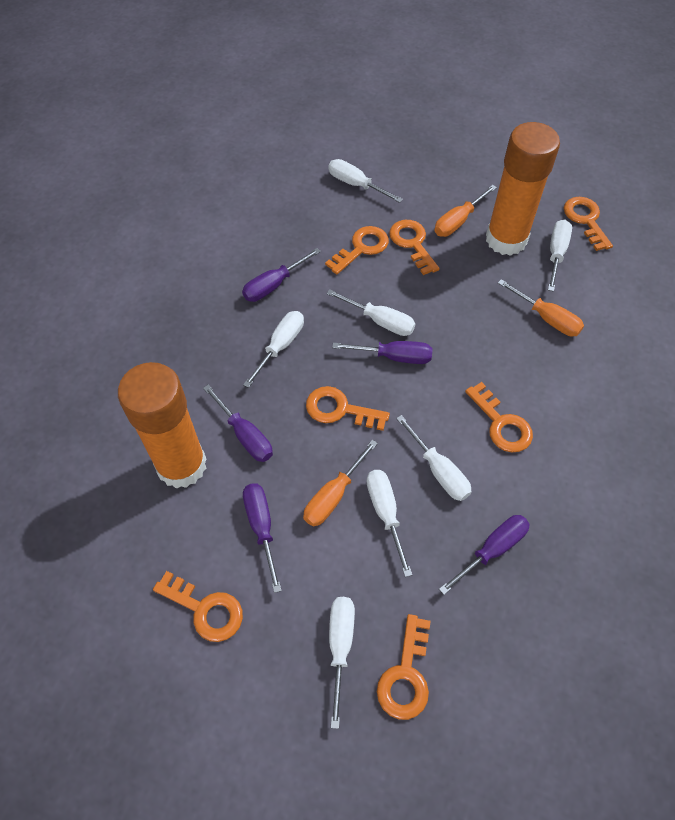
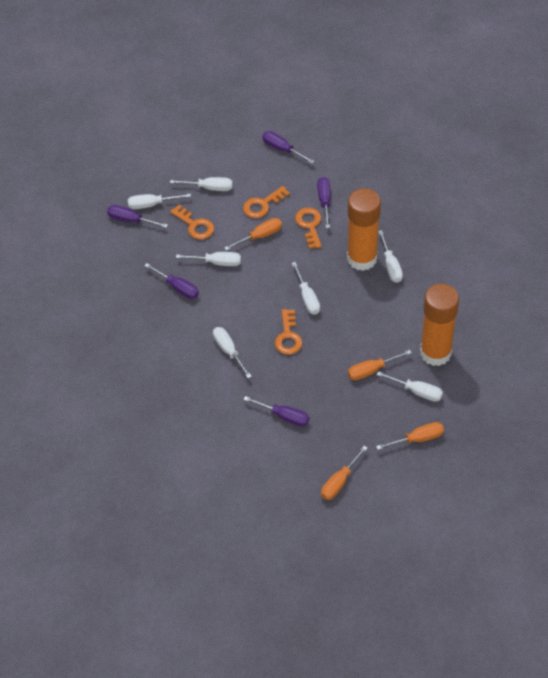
orange key: 7 -> 4
orange screwdriver: 3 -> 4

